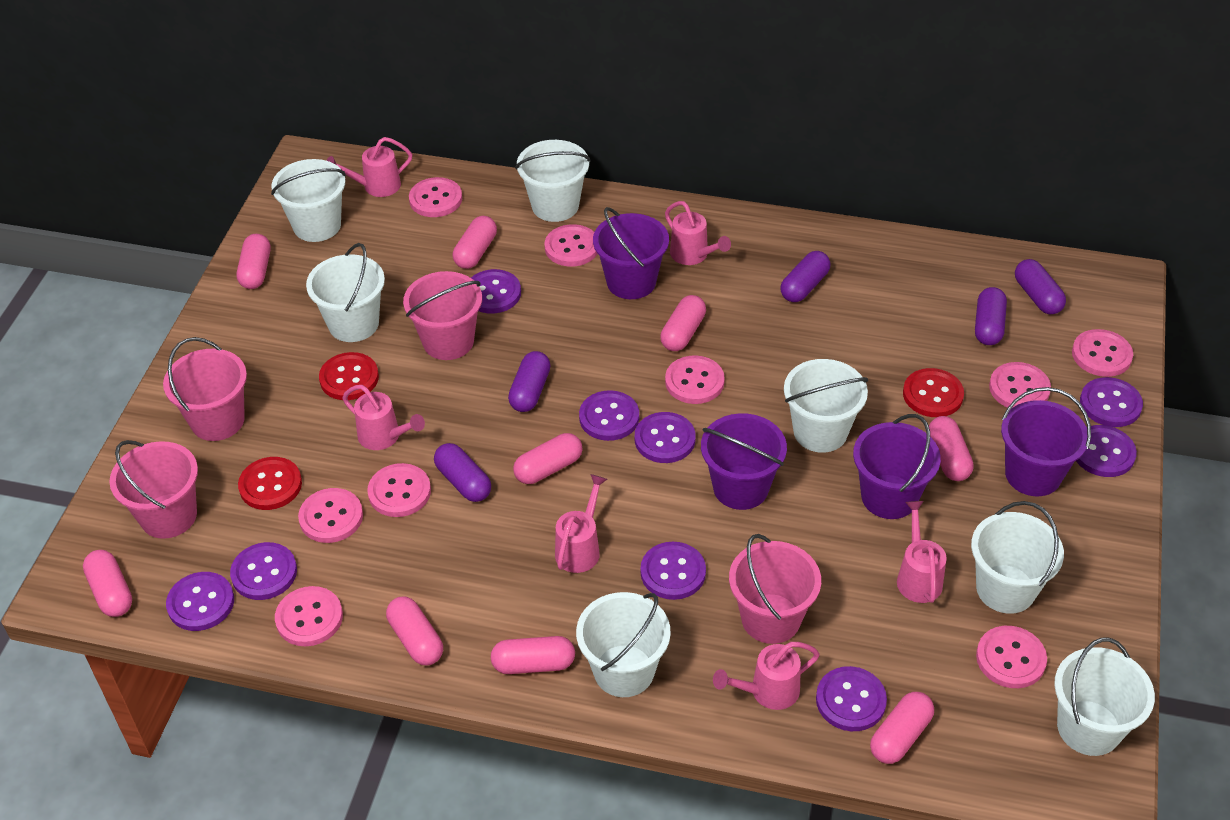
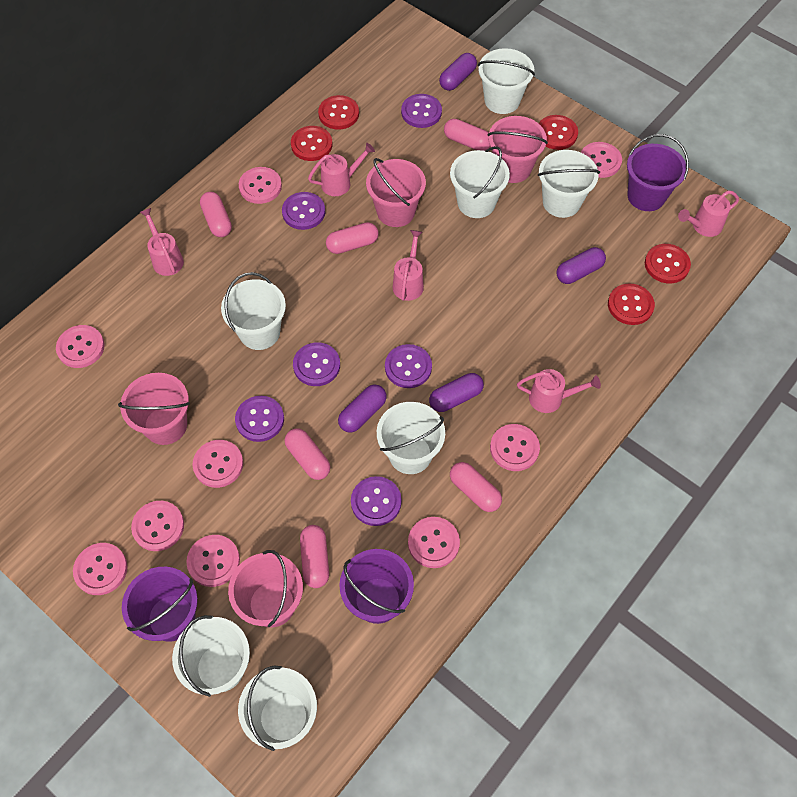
pink capsule: 9 -> 6
pink watering can: 6 -> 5
purple bucket: 4 -> 3
purple button: 9 -> 6
purple capsule: 5 -> 4
red button: 3 -> 5

